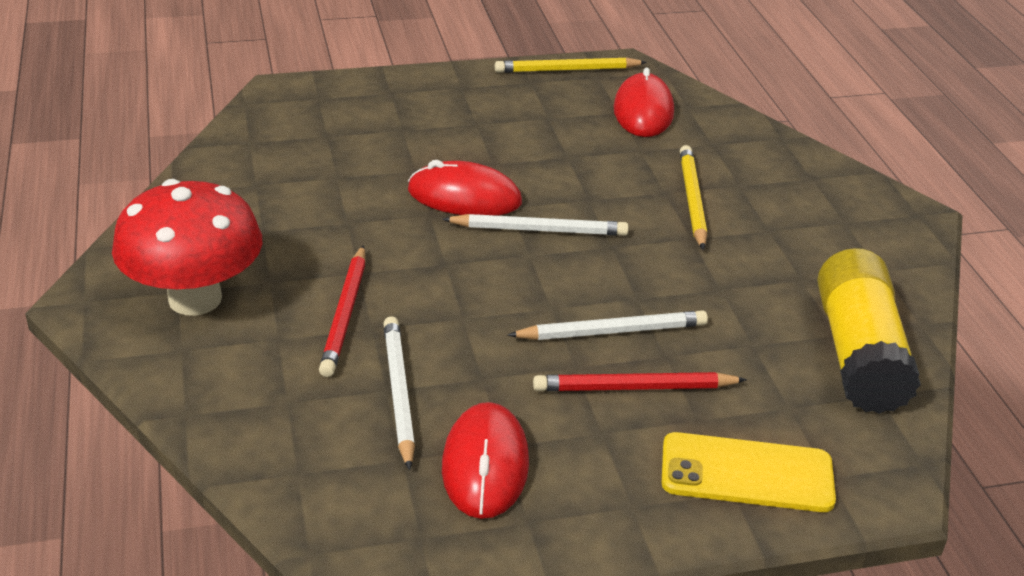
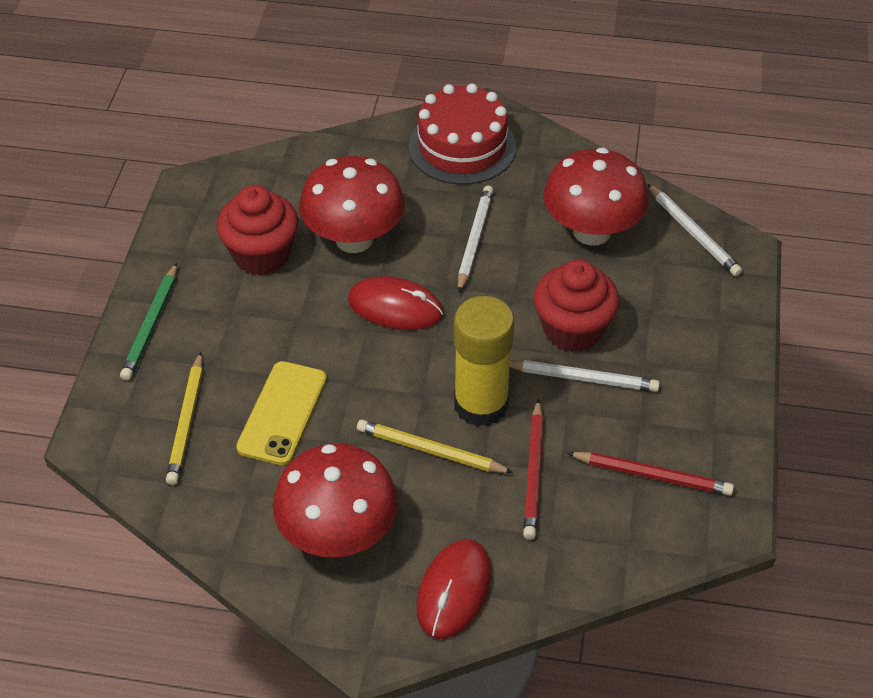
green pencil: 0 -> 1
red cake: 0 -> 1
red cupcake: 0 -> 2
red mouse: 3 -> 2
red mushroom: 1 -> 3

